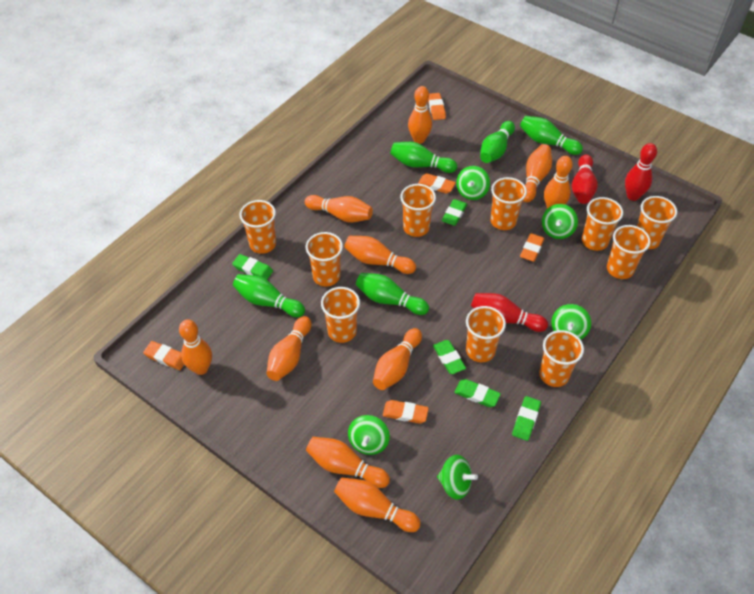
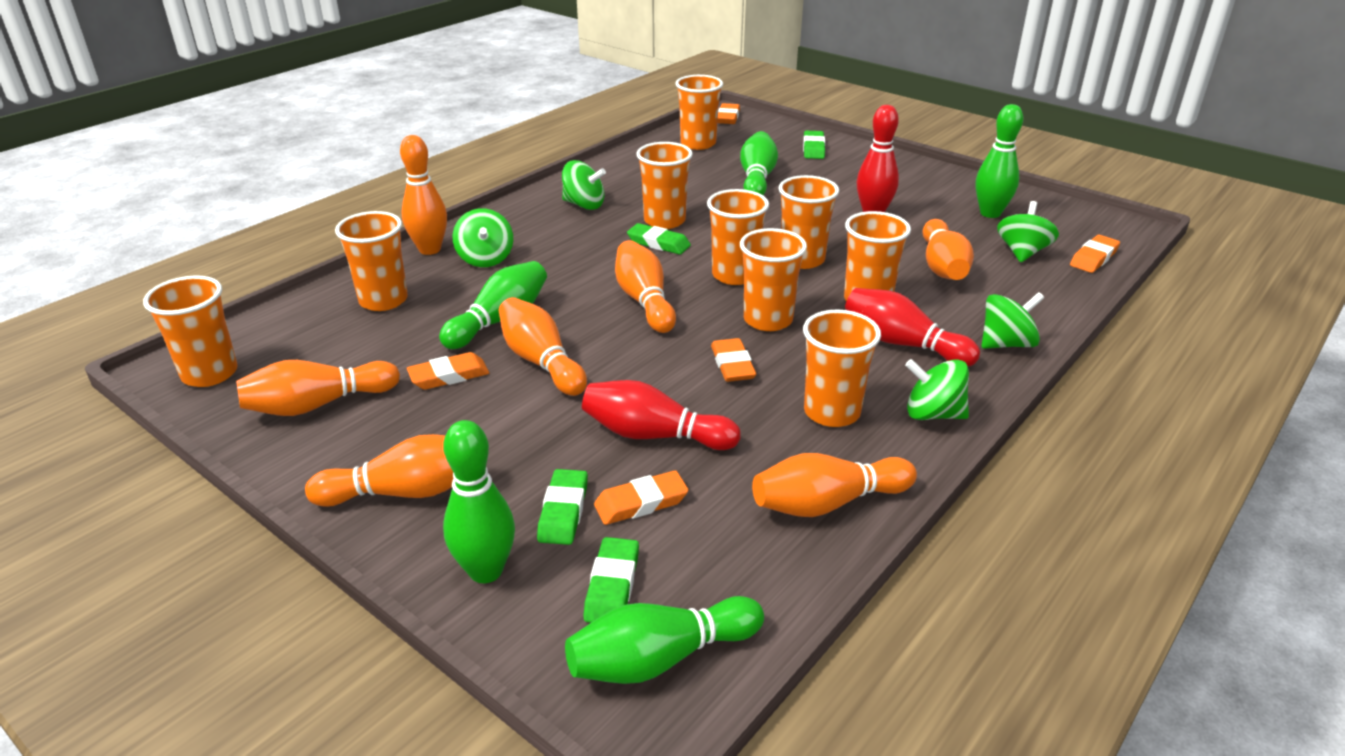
green eraser: 5 -> 4
orange bowling pin: 10 -> 7
orange cup: 10 -> 9

